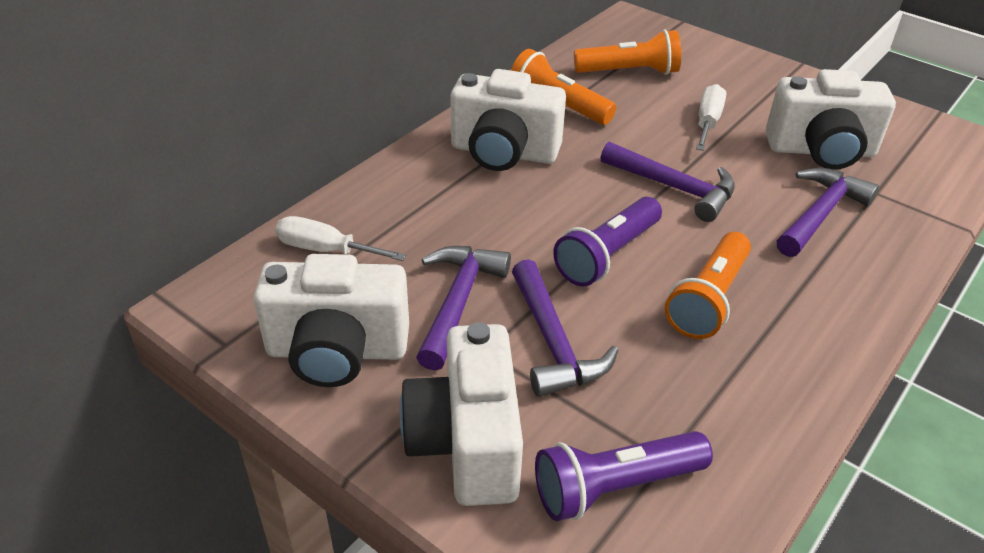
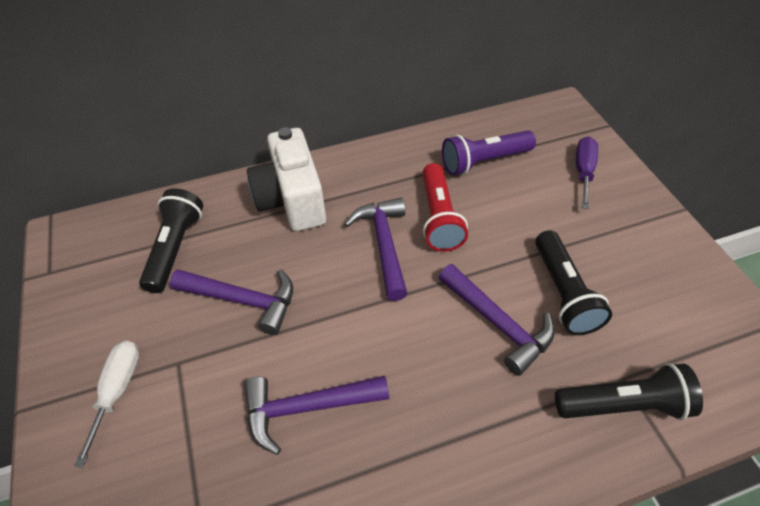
black flashlight: 0 -> 3
orange flashlight: 3 -> 0
purple flashlight: 2 -> 1
purple screwdriver: 0 -> 1
red flashlight: 0 -> 1
white camera: 4 -> 1
white screwdriver: 2 -> 1

